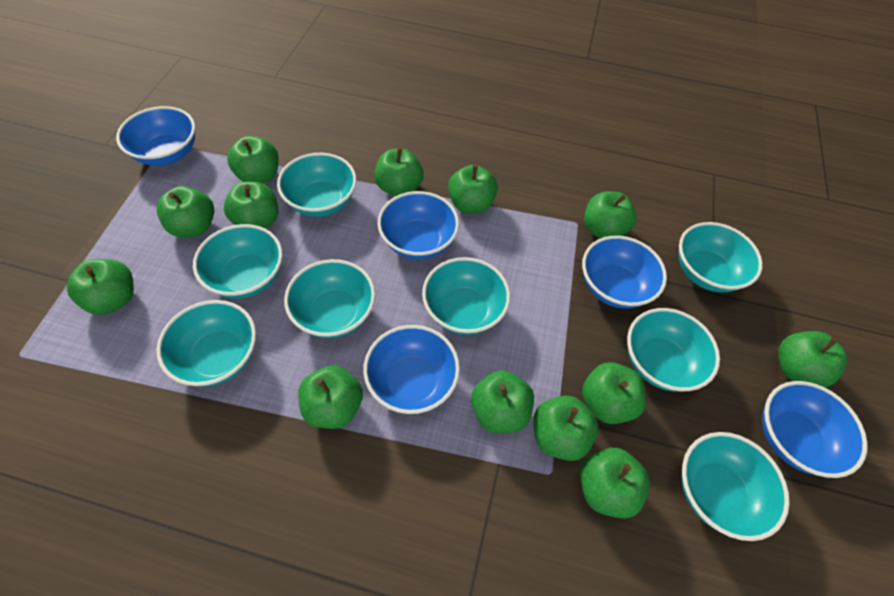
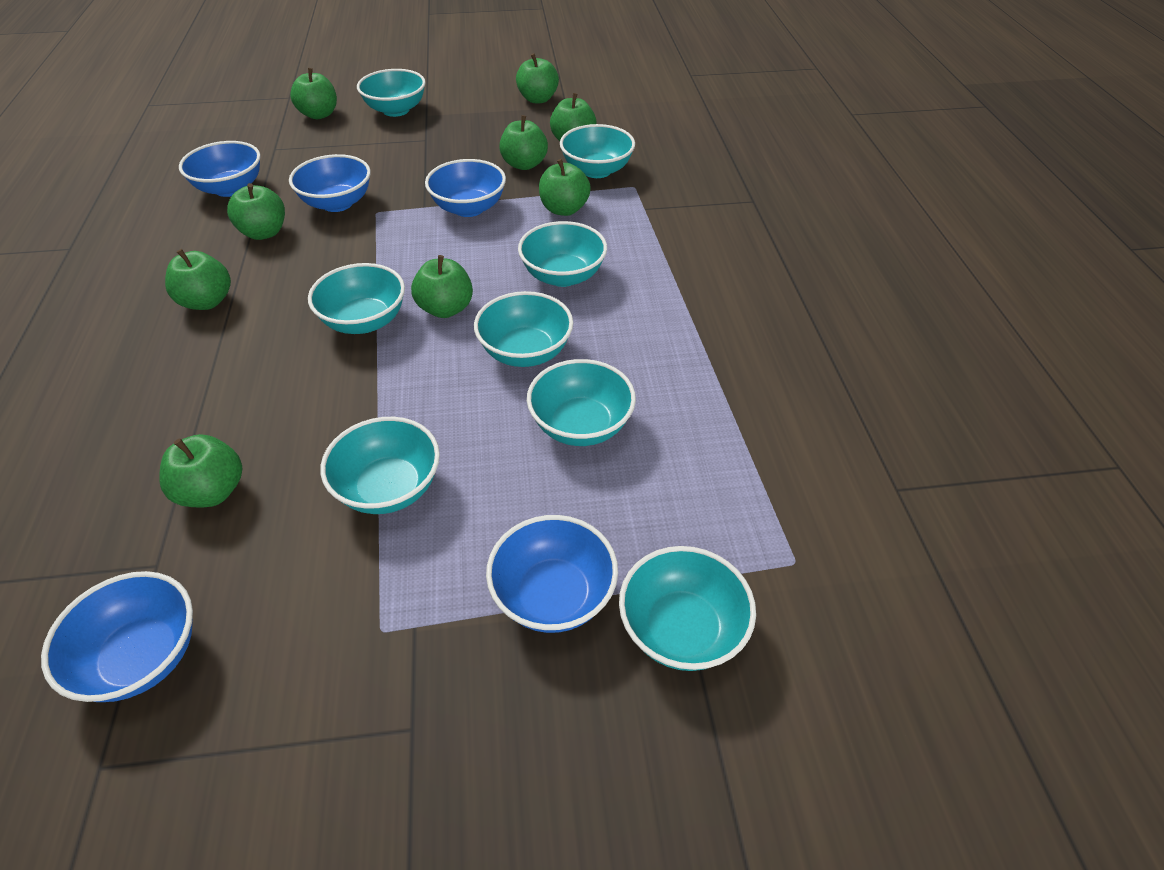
green apple: 13 -> 9

